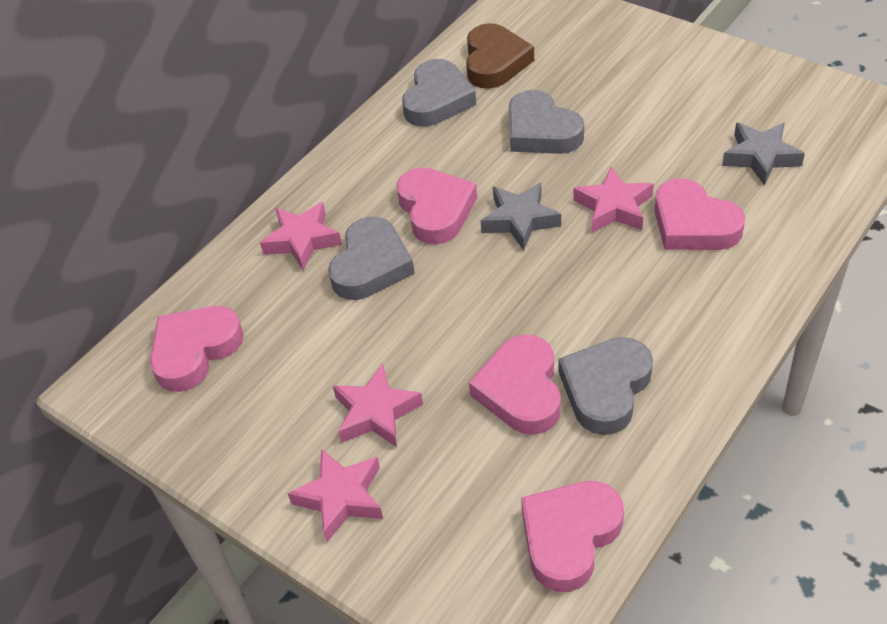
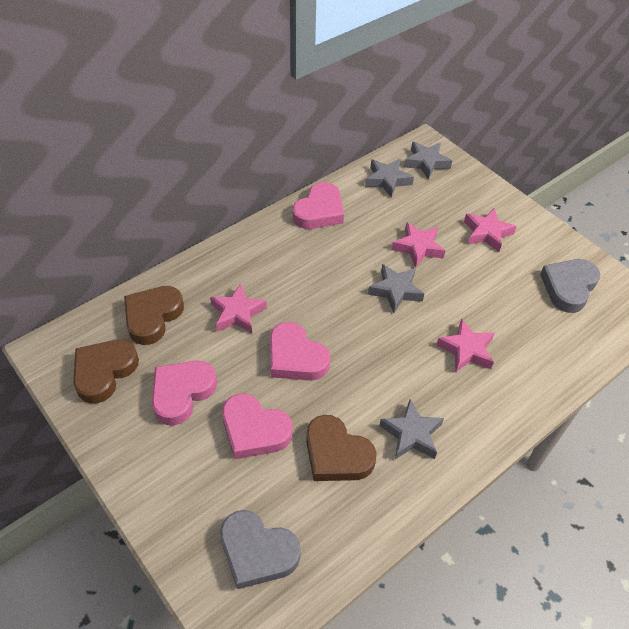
brown heart: 1 -> 3
grey heart: 4 -> 2
grey star: 2 -> 4
pink heart: 5 -> 4

